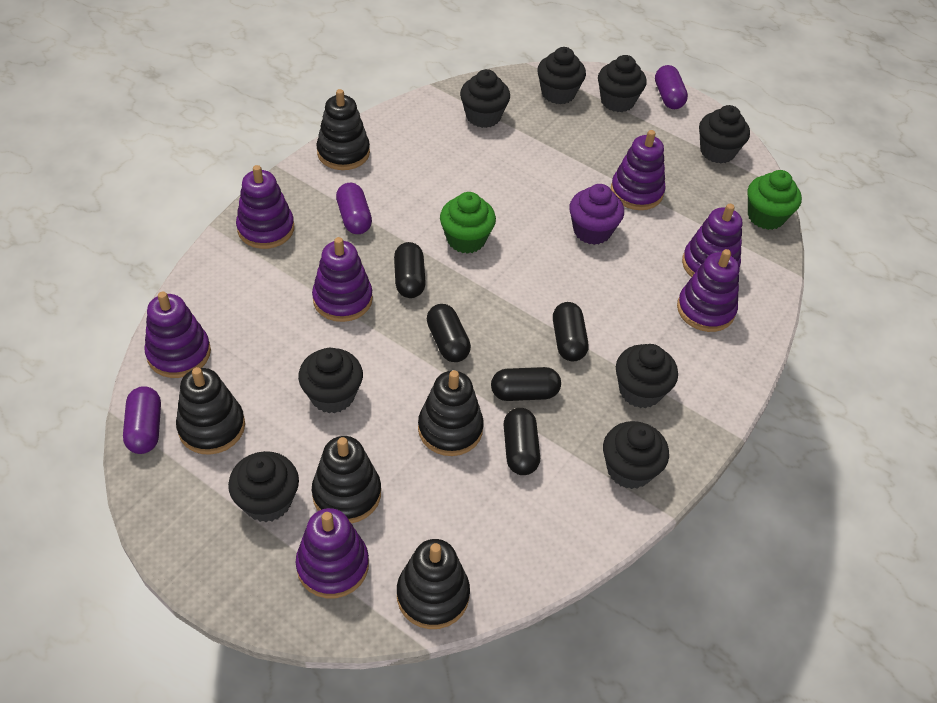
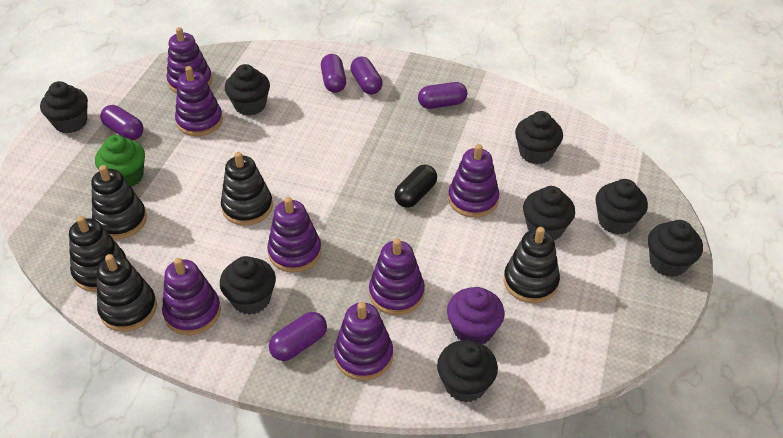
black capsule: 5 -> 1
green cupcake: 2 -> 1
purple capsule: 3 -> 5

